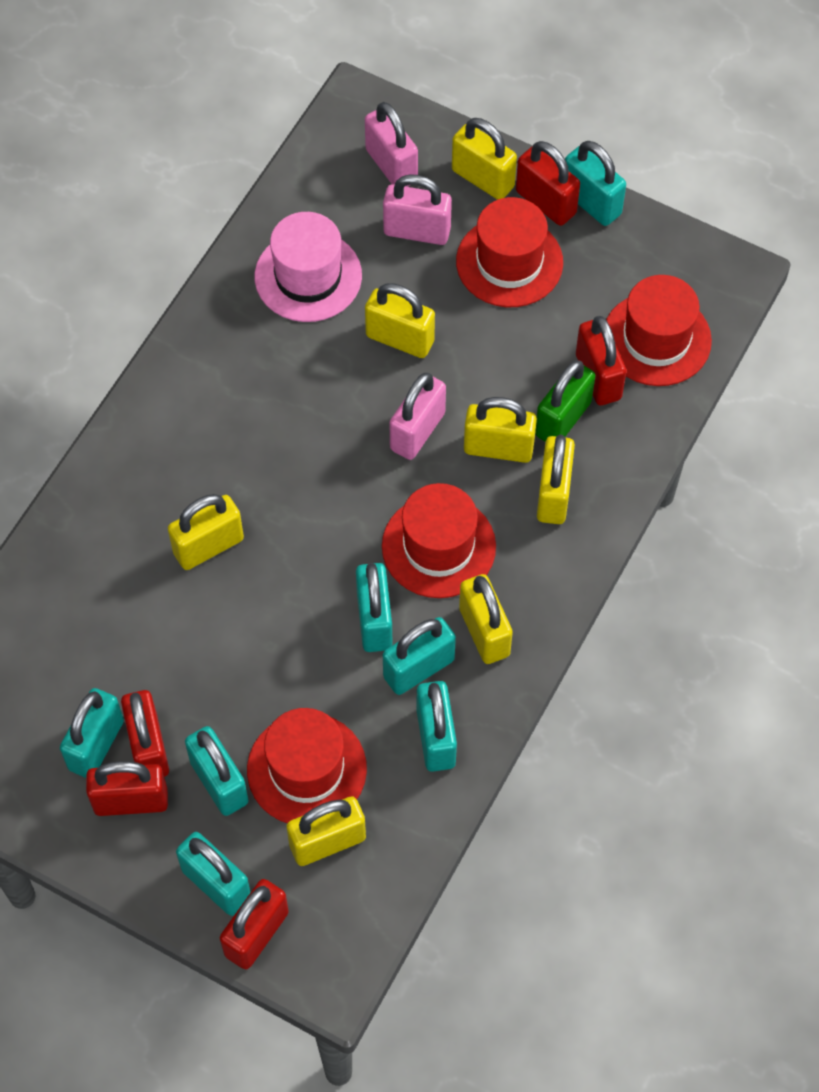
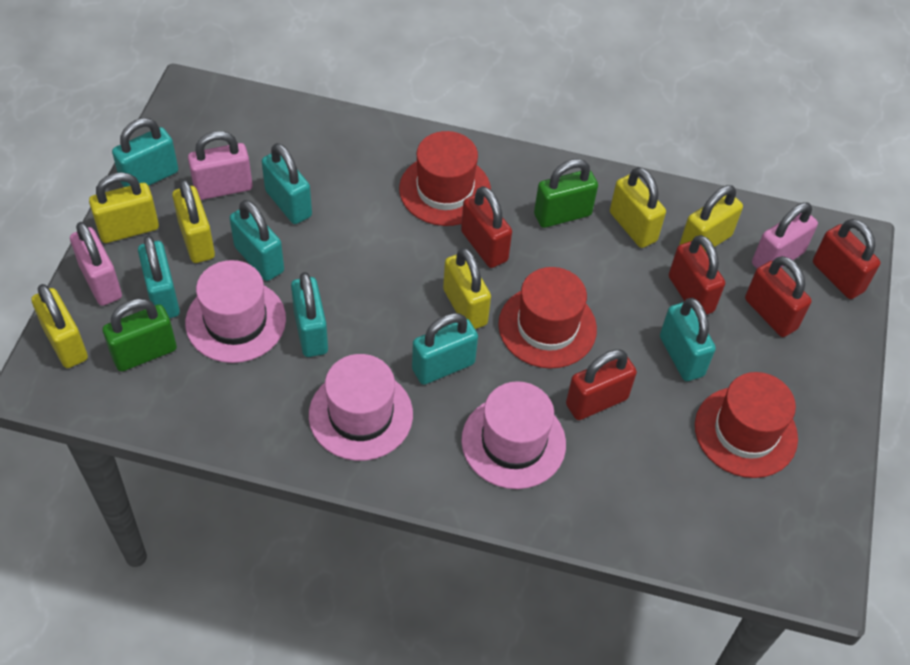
green padlock: 1 -> 2
pink hat: 1 -> 3
red hat: 4 -> 3
yellow padlock: 7 -> 6

